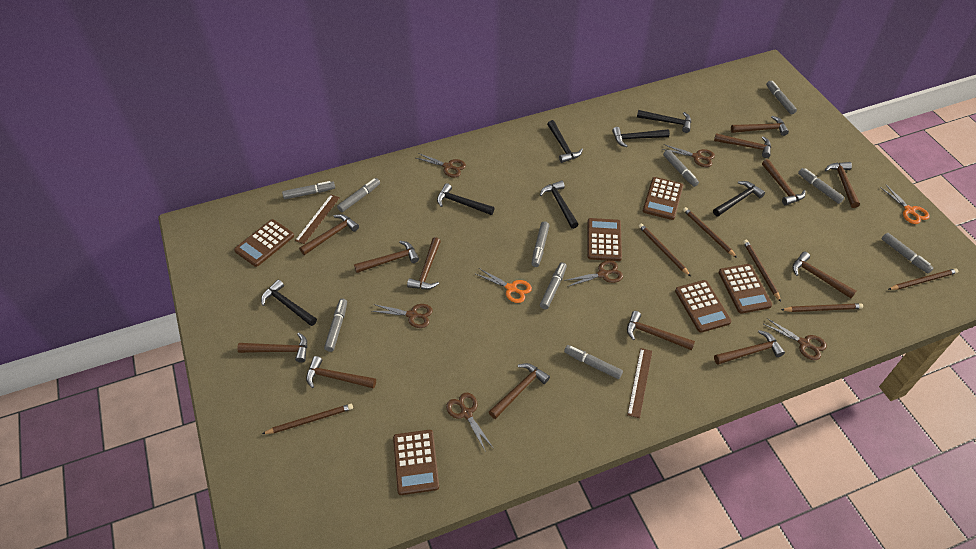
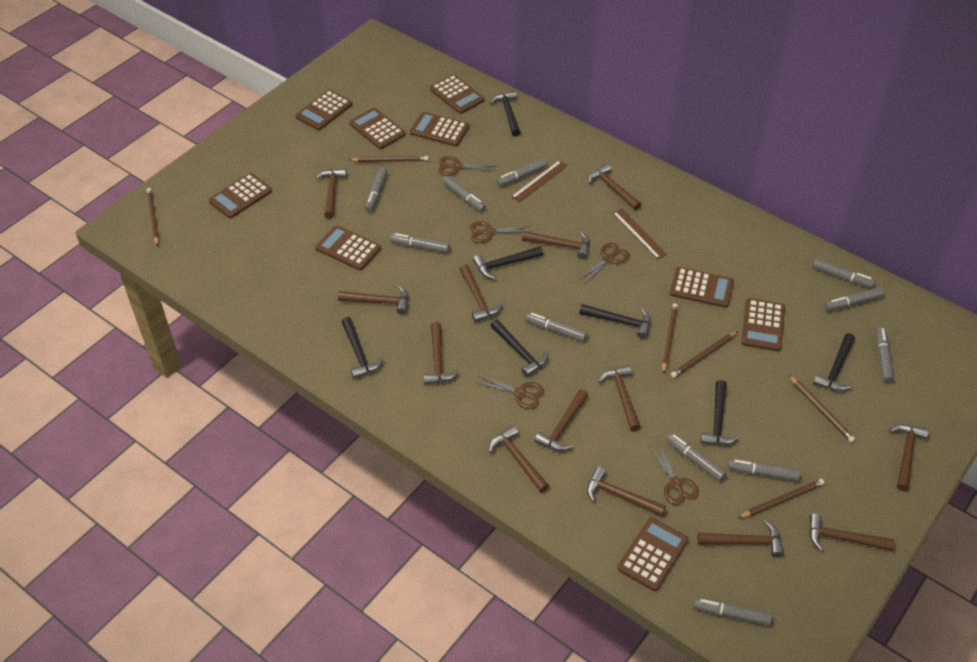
brown calculator: 6 -> 9
brown scissors: 6 -> 5
grey marker: 10 -> 11
orange scissors: 2 -> 0

